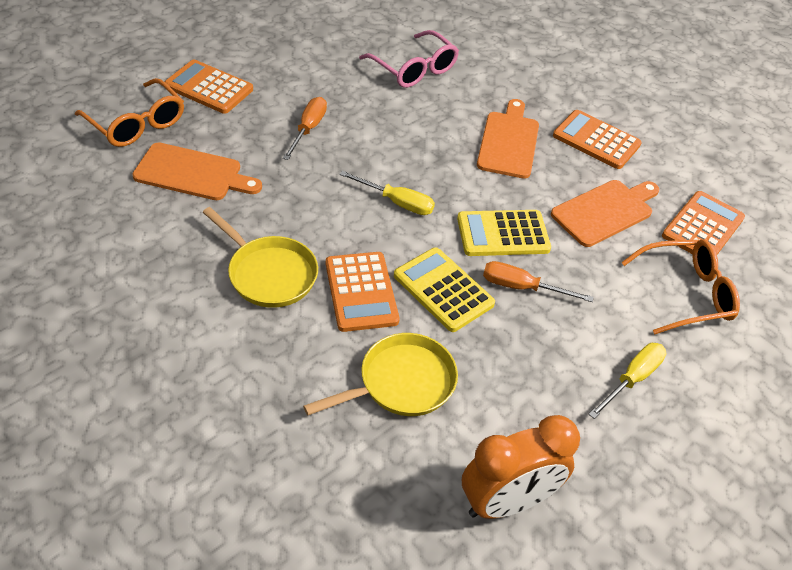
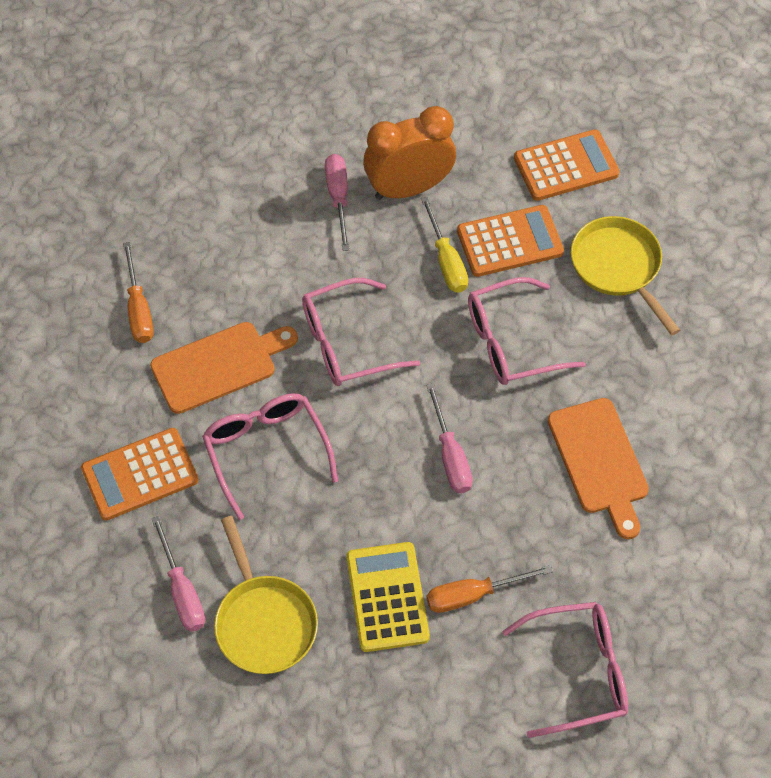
orange calculator: 4 -> 3
orange cutting board: 3 -> 2
orange glasses: 2 -> 0
pink glasses: 1 -> 4
pink screwdriver: 0 -> 3
yellow calculator: 2 -> 1
yellow screwdriver: 2 -> 1

